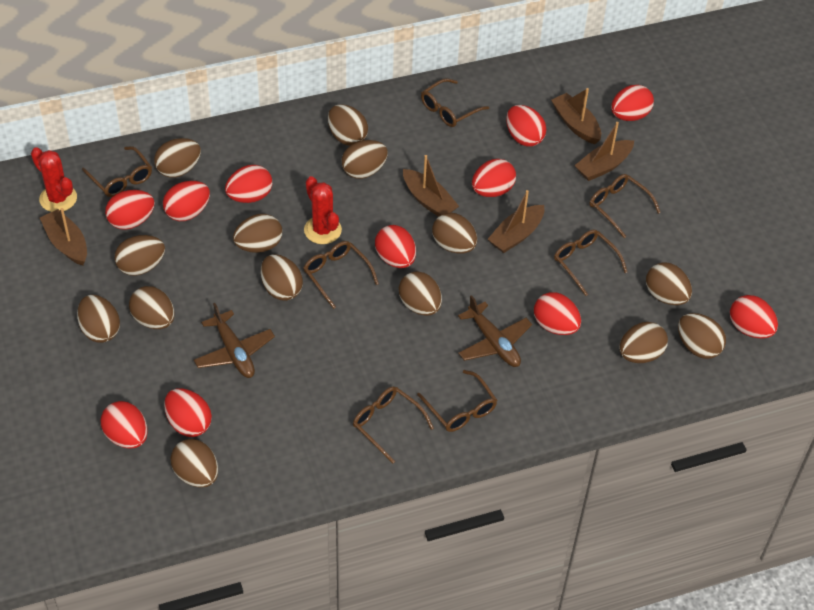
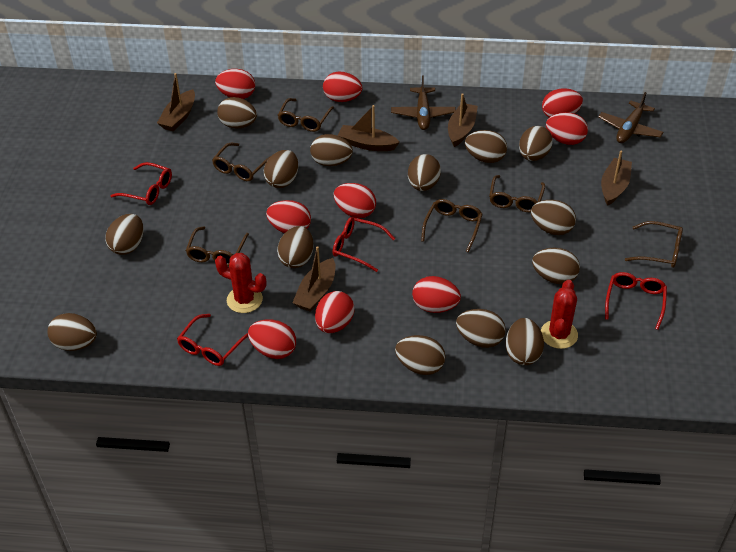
brown glasses: 7 -> 6
red egg: 11 -> 9
red glasses: 0 -> 4

